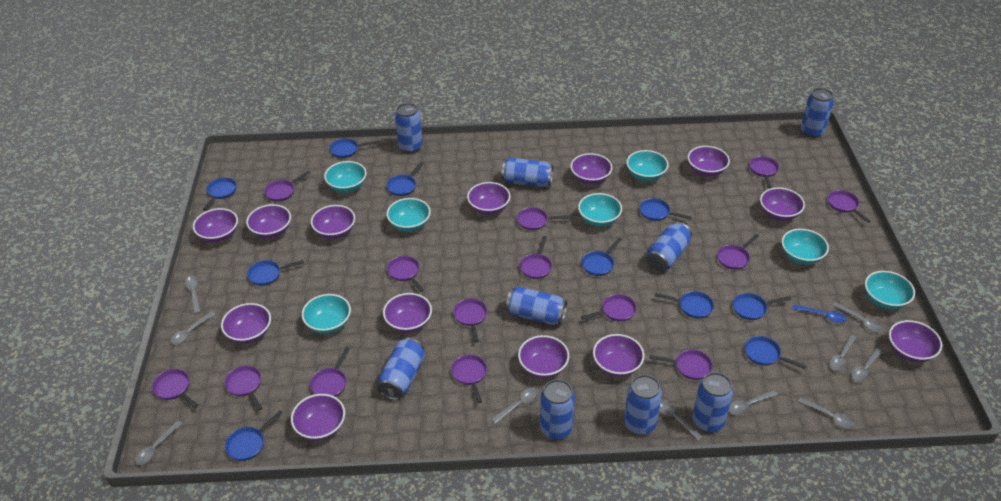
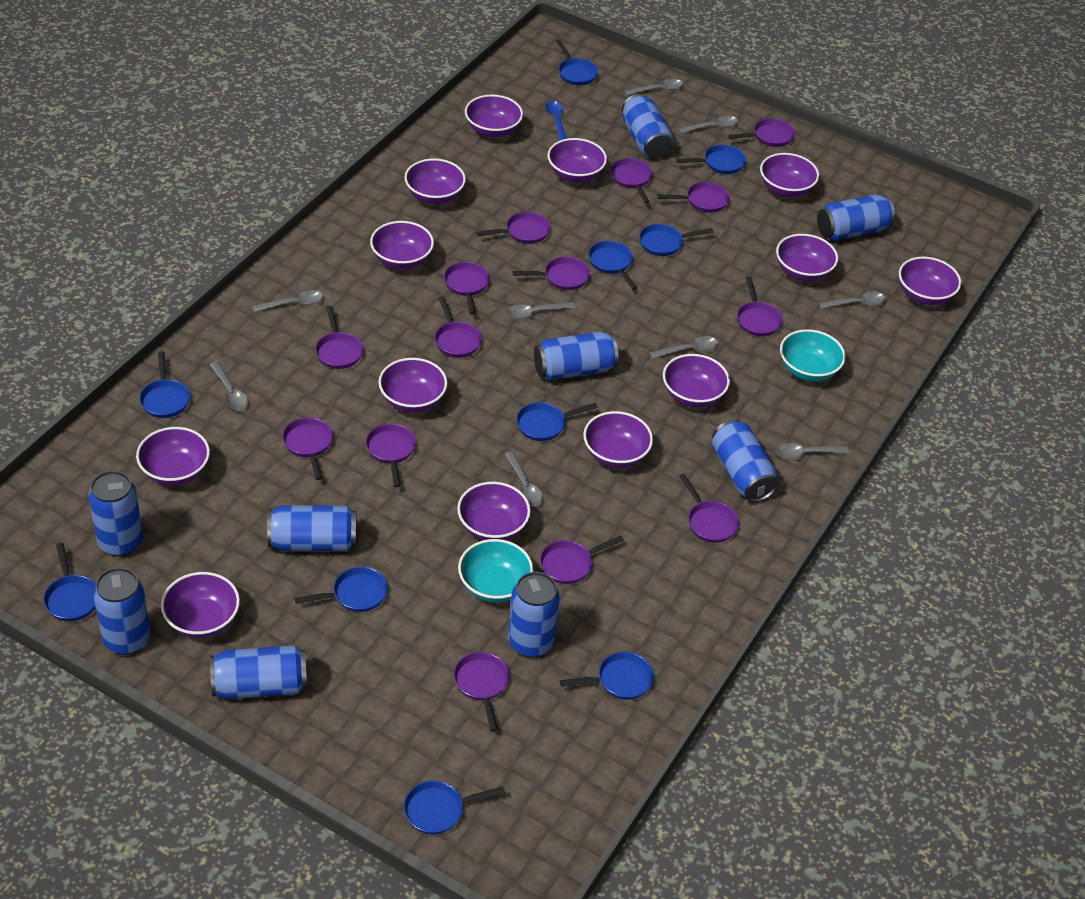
grey spoon: 10 -> 9
turquoise bowl: 7 -> 2

